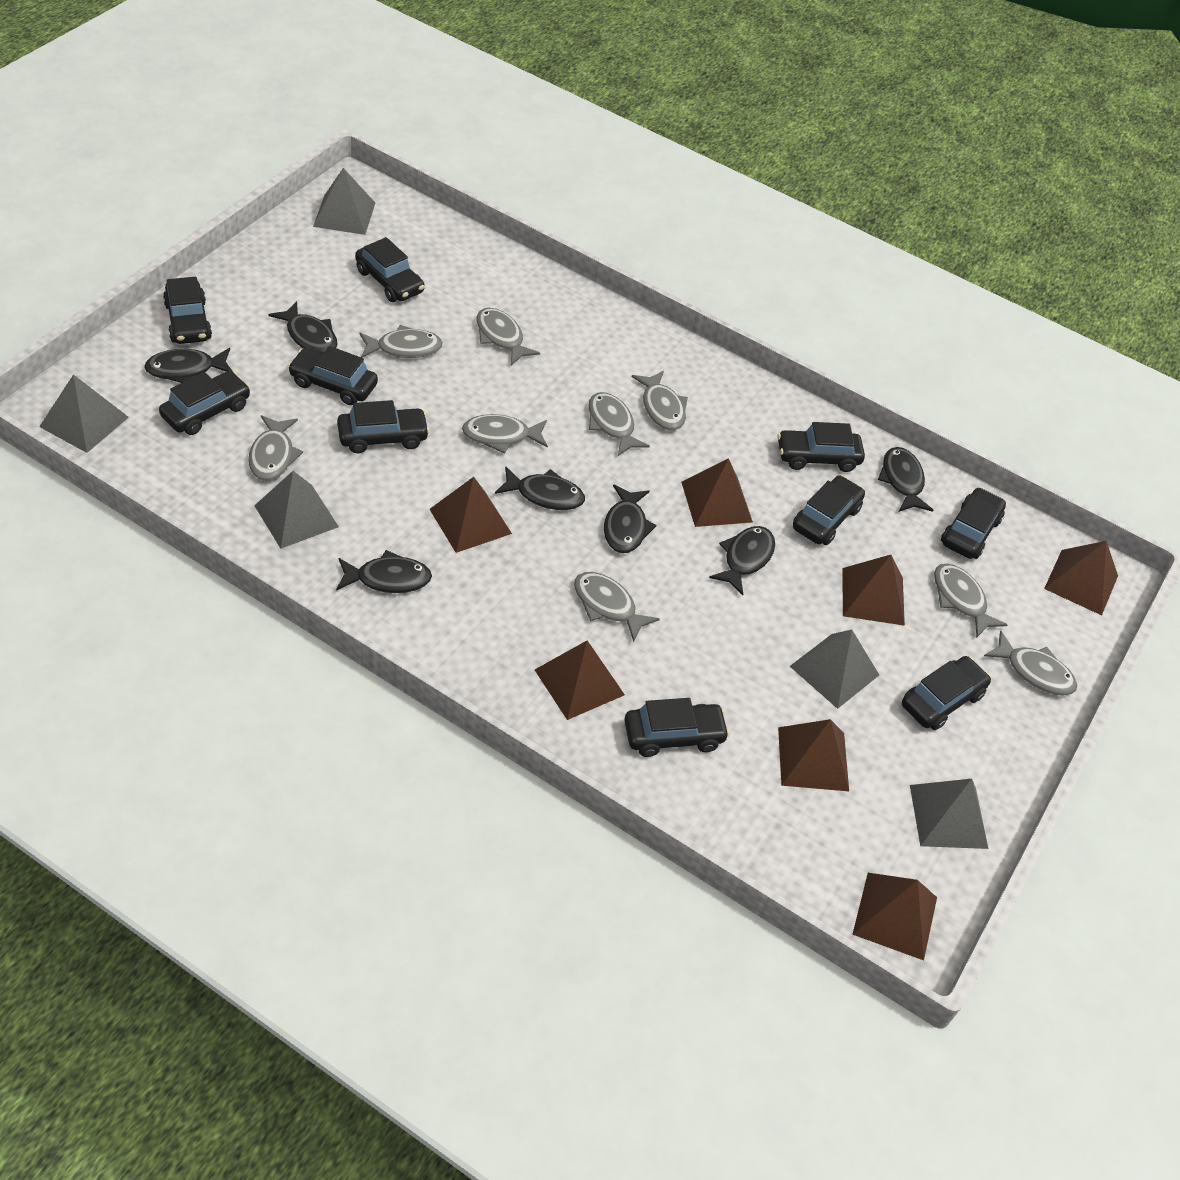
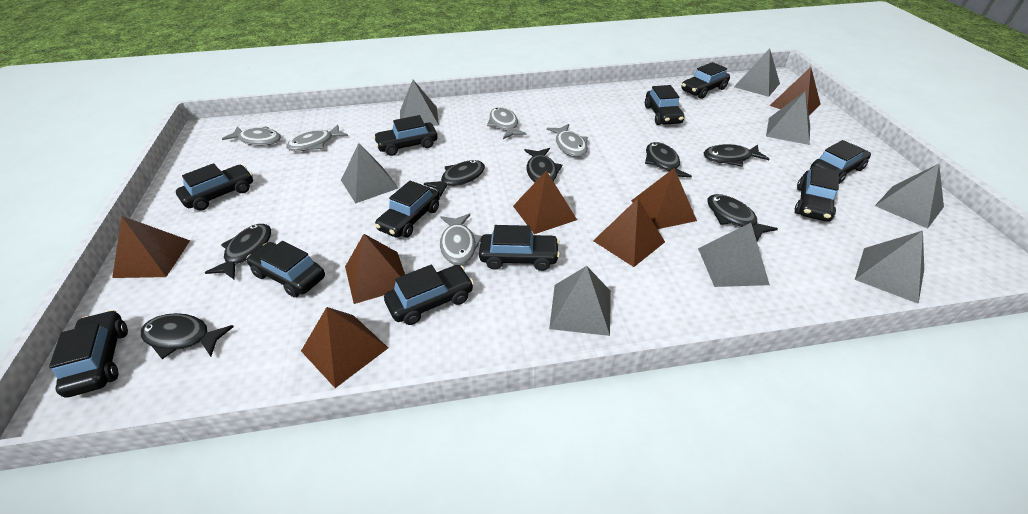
black car: 10 -> 11
grey fish: 9 -> 5
grey pyramid: 5 -> 8

